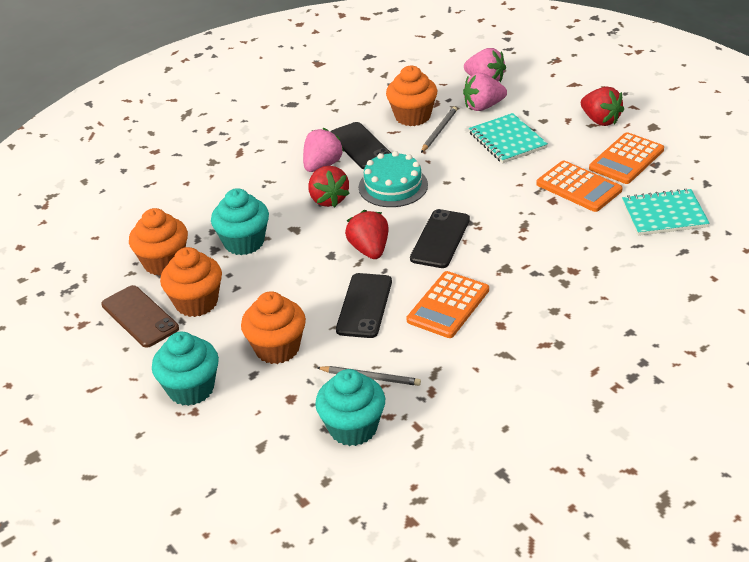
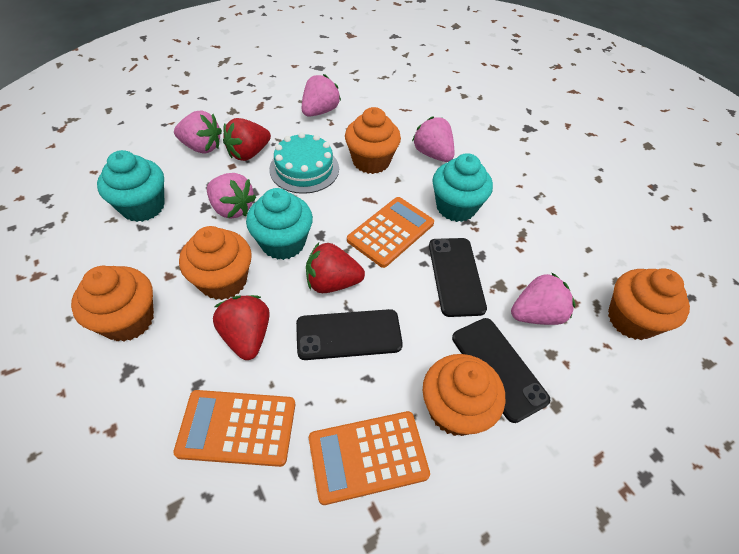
brown phone: 1 -> 0
grey pencil: 2 -> 0
orange cupcake: 4 -> 5
pink strawberry: 3 -> 5
turquoise notebook: 2 -> 0

